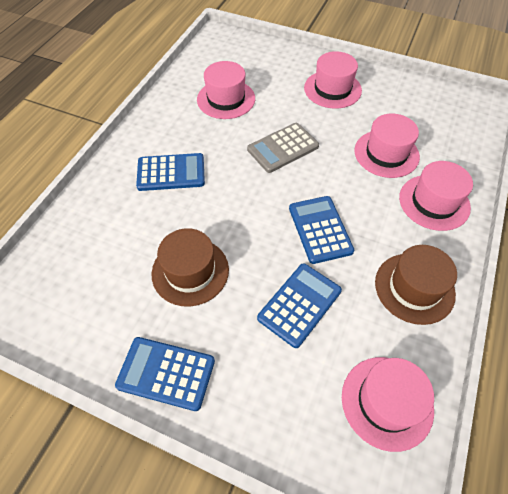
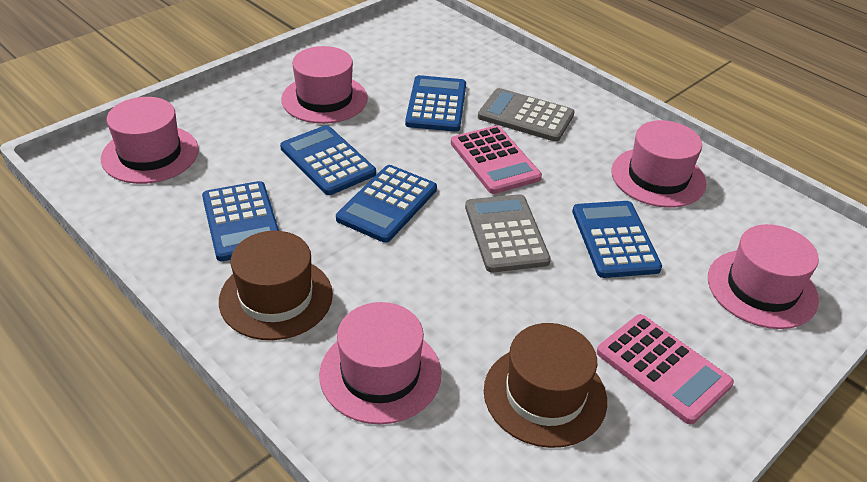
blue calculator: 4 -> 5
grey calculator: 1 -> 2
pink calculator: 0 -> 2

